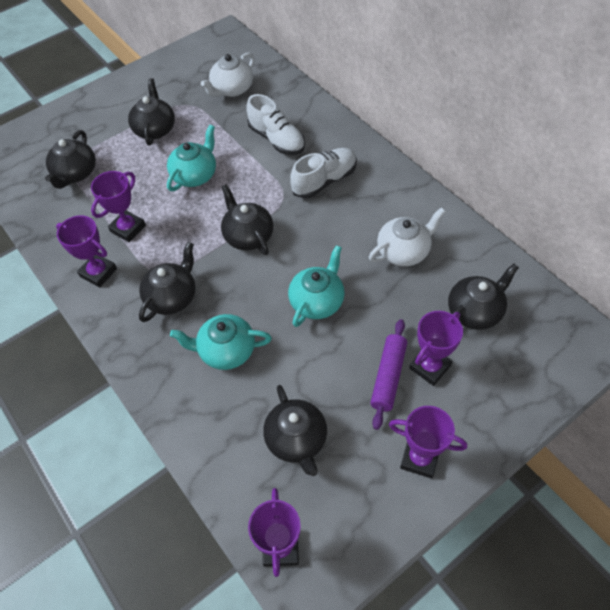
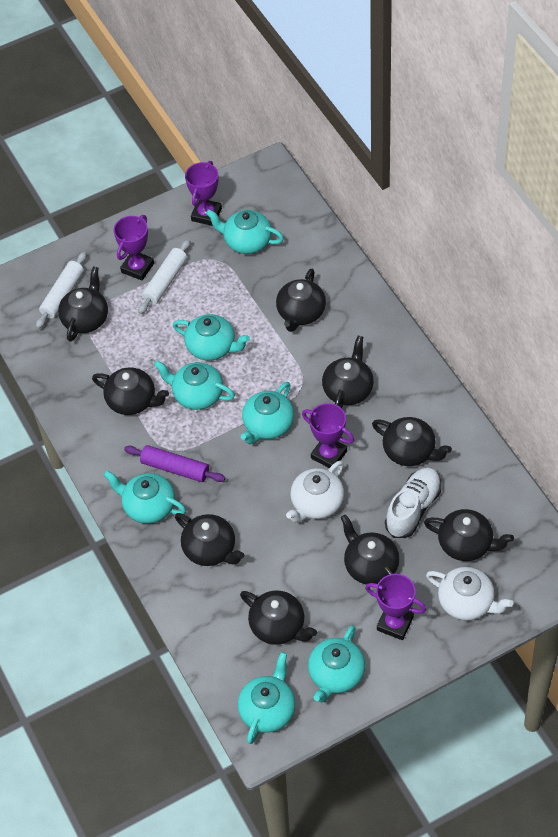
black teapot: 6 -> 9
purple trophy: 5 -> 4
turquoise teapot: 3 -> 7
white rolling pin: 0 -> 2
white shoe: 2 -> 1

